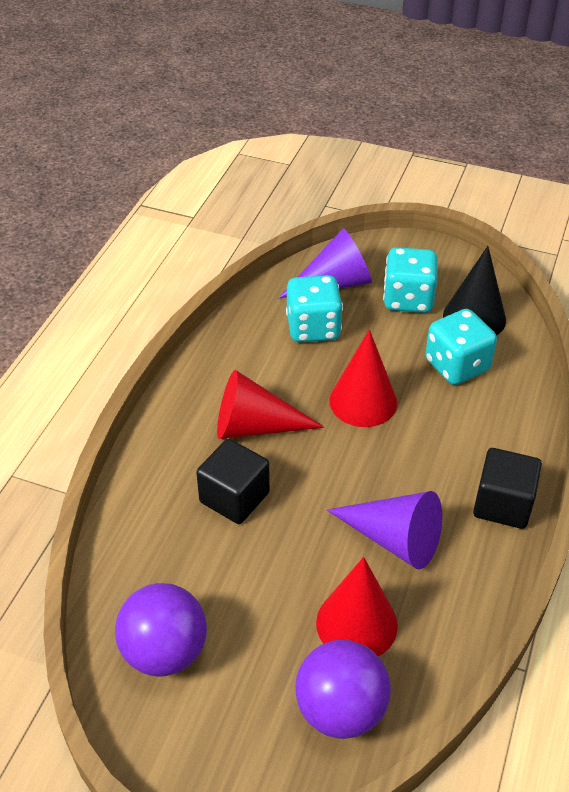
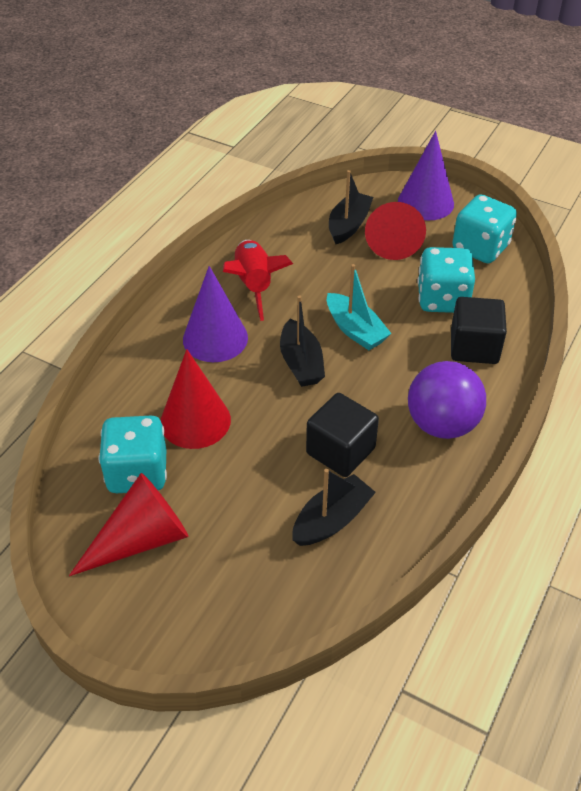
black boat: 0 -> 3
black cone: 1 -> 0
purple ball: 2 -> 1
red rocket: 0 -> 1
turquoise boat: 0 -> 1

